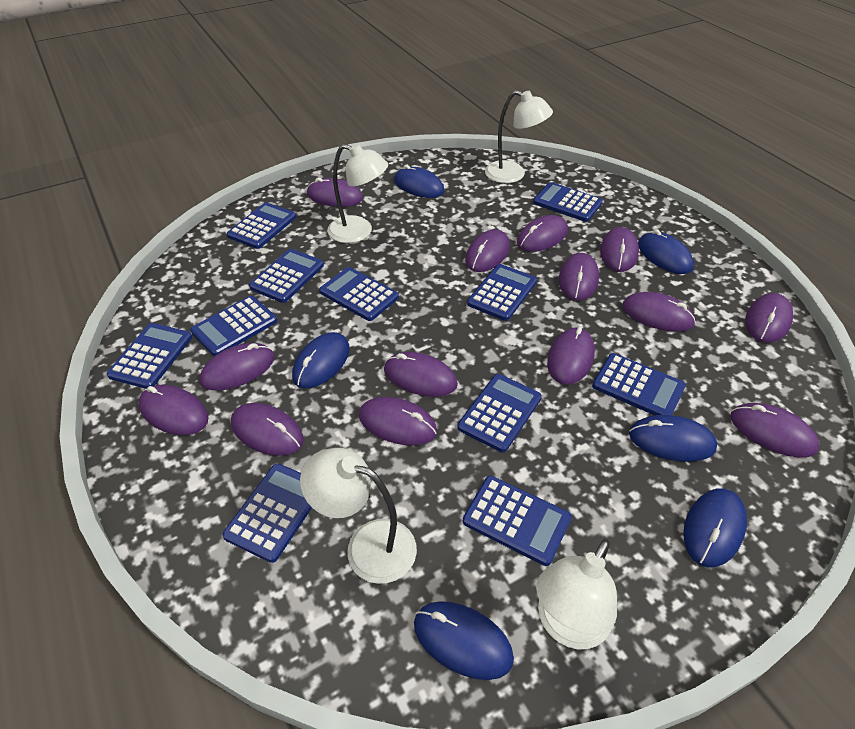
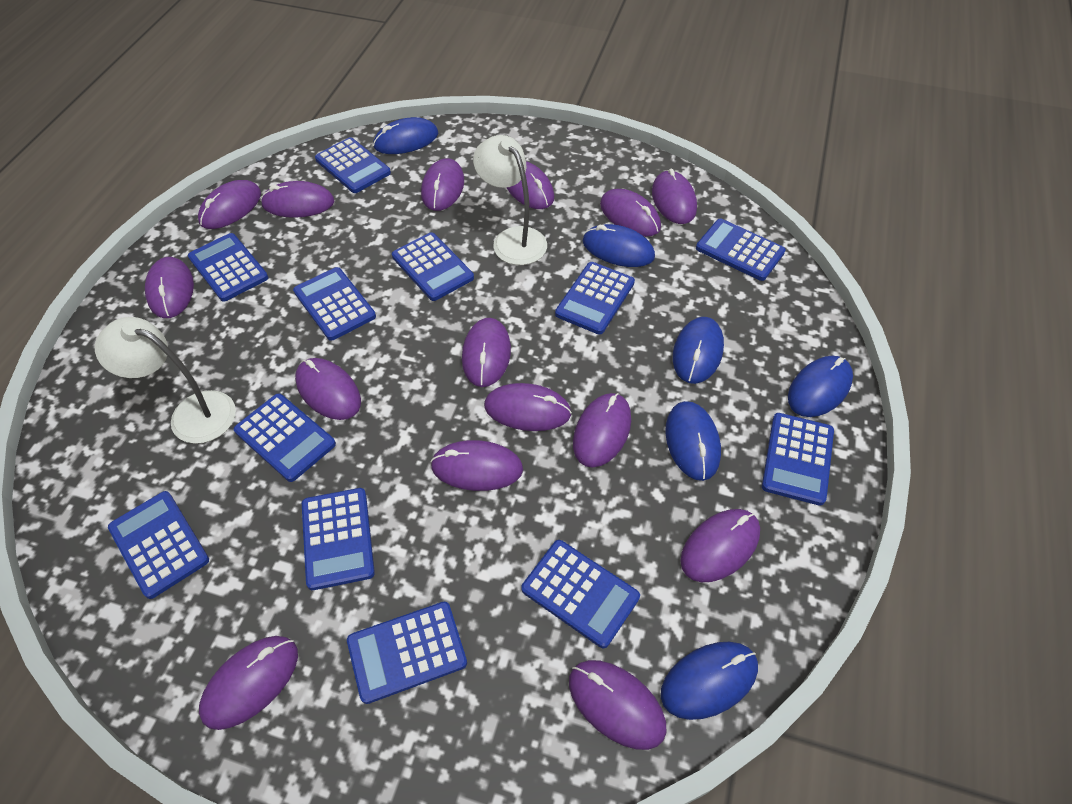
blue calculator: 11 -> 12
purple mouse: 14 -> 15
white lamp: 4 -> 2

